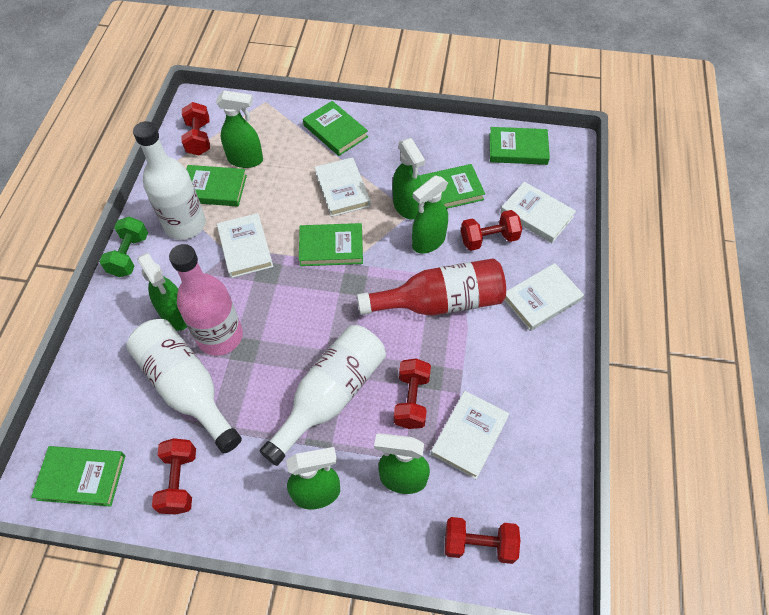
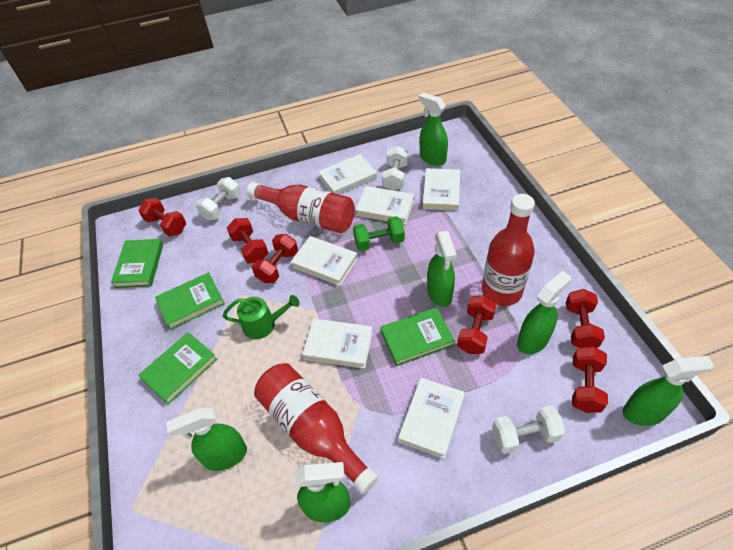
green book: 6 -> 4
green watering can: 0 -> 1
pink bottle: 1 -> 0
red bottle: 1 -> 3
red dumbbell: 5 -> 6
white book: 5 -> 6
white bottle: 3 -> 0
white dumbbell: 0 -> 3

